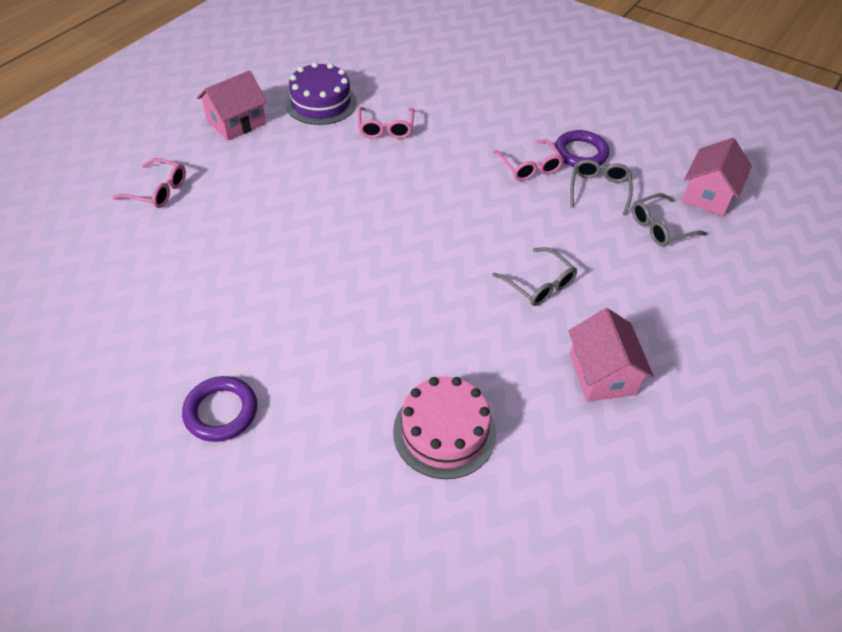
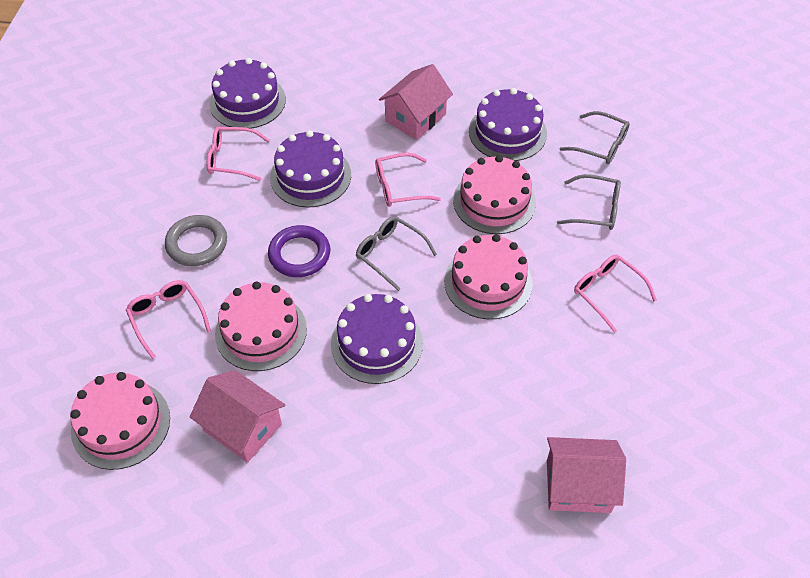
grey ring: 0 -> 1
pink cake: 1 -> 4
pink glasses: 3 -> 4
purple cake: 1 -> 4
purple ring: 2 -> 1

